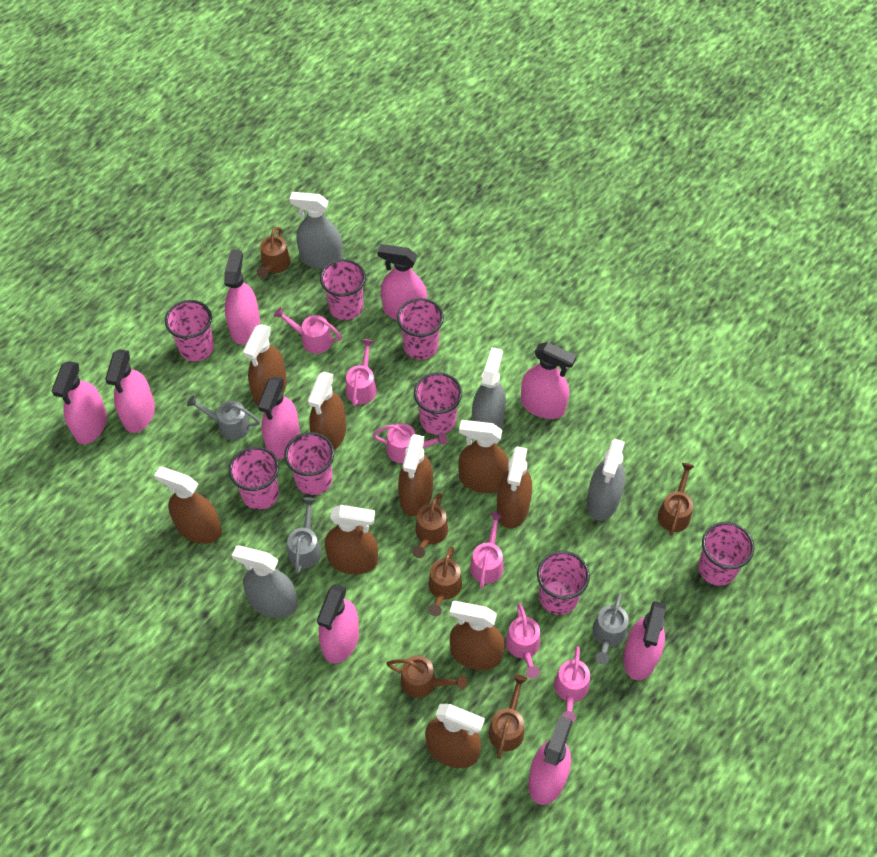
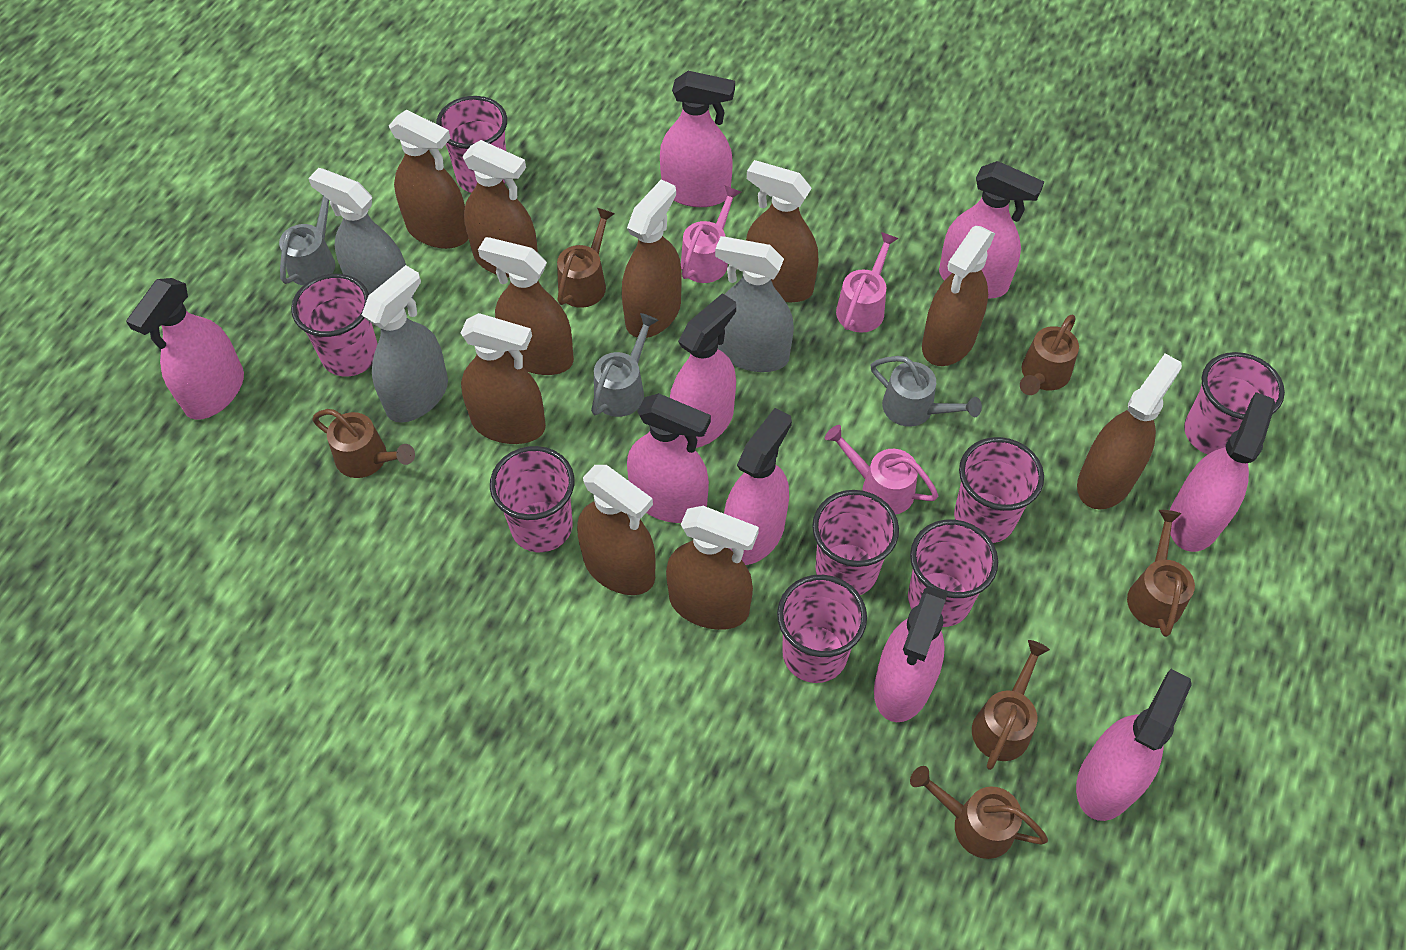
brown spray bottle: 9 -> 10
grey spray bottle: 4 -> 3
pink watering can: 6 -> 3

